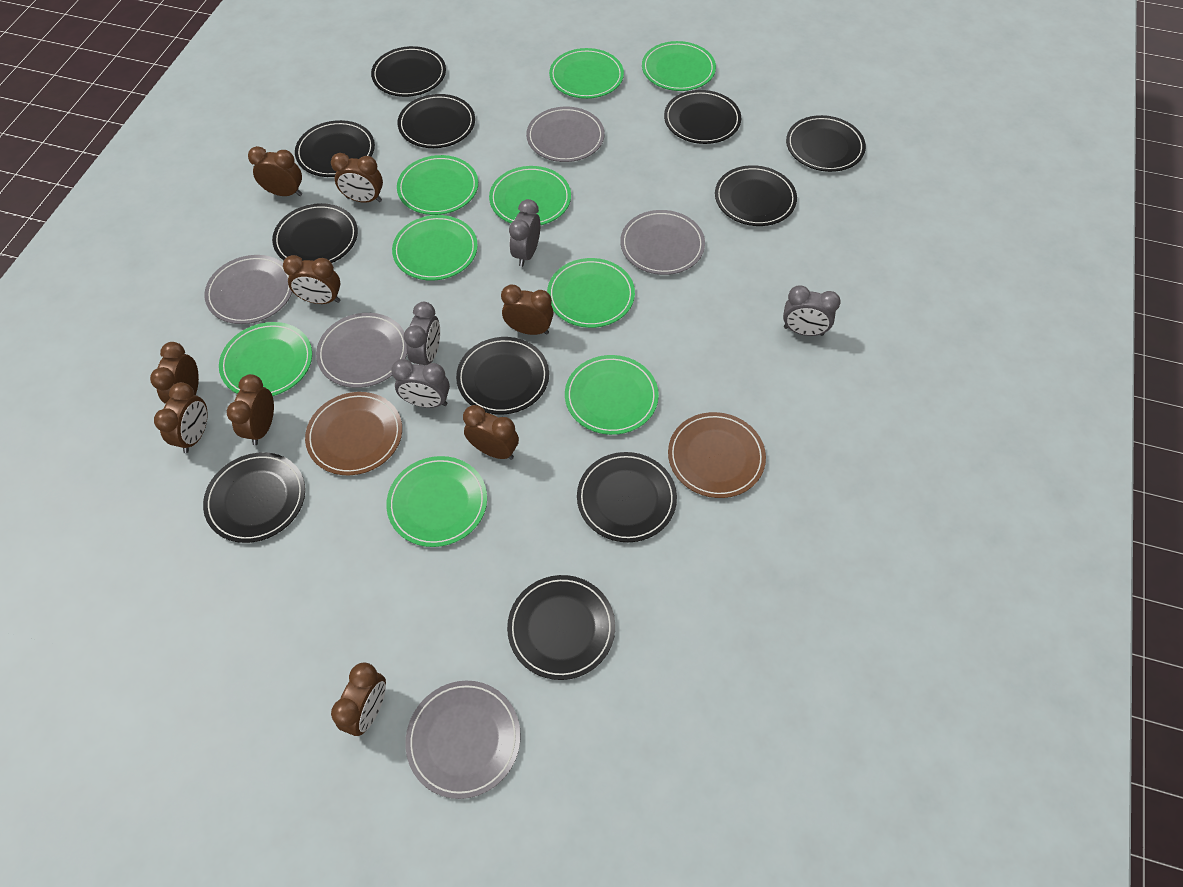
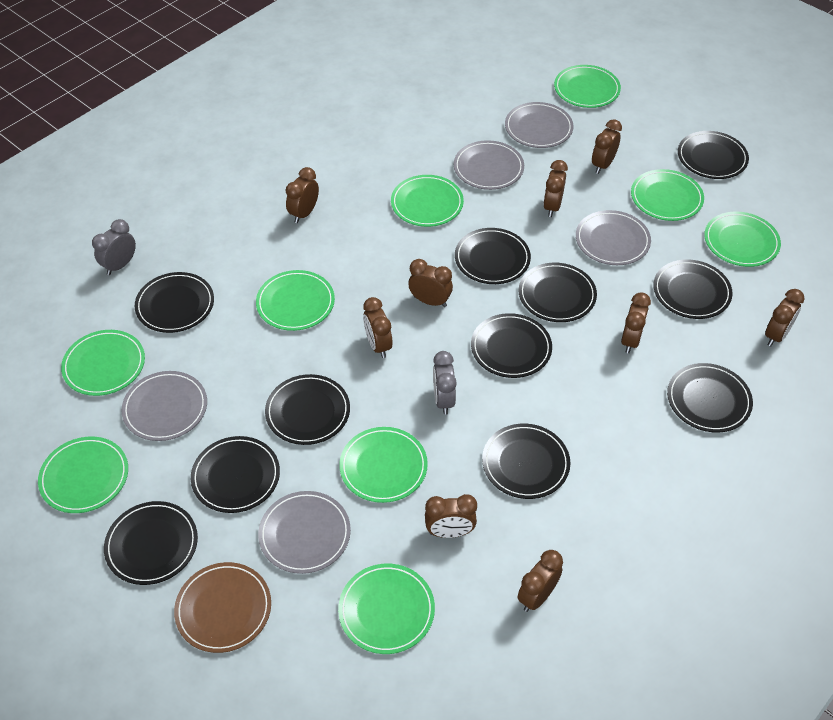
brown plate: 2 -> 1
grey clock: 4 -> 2

